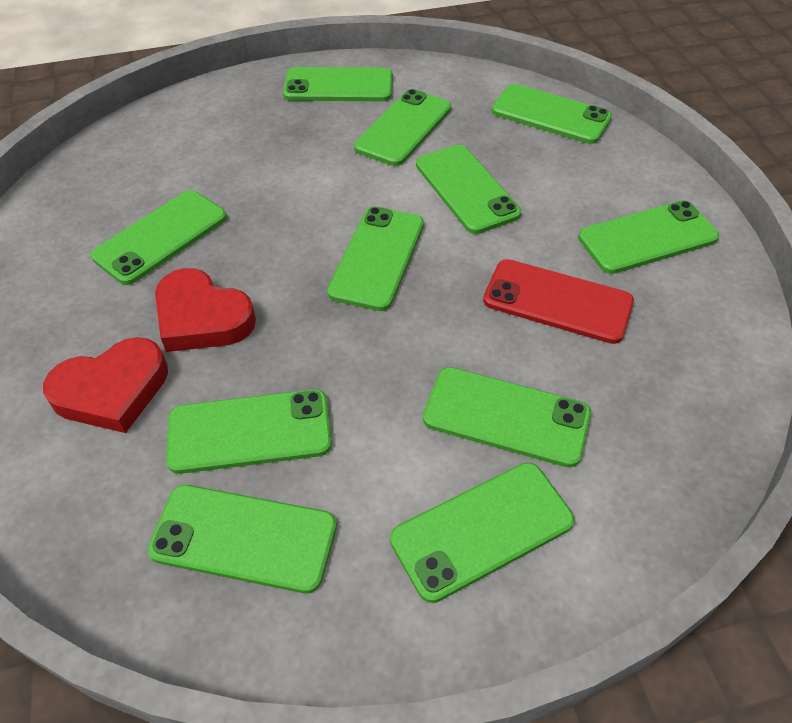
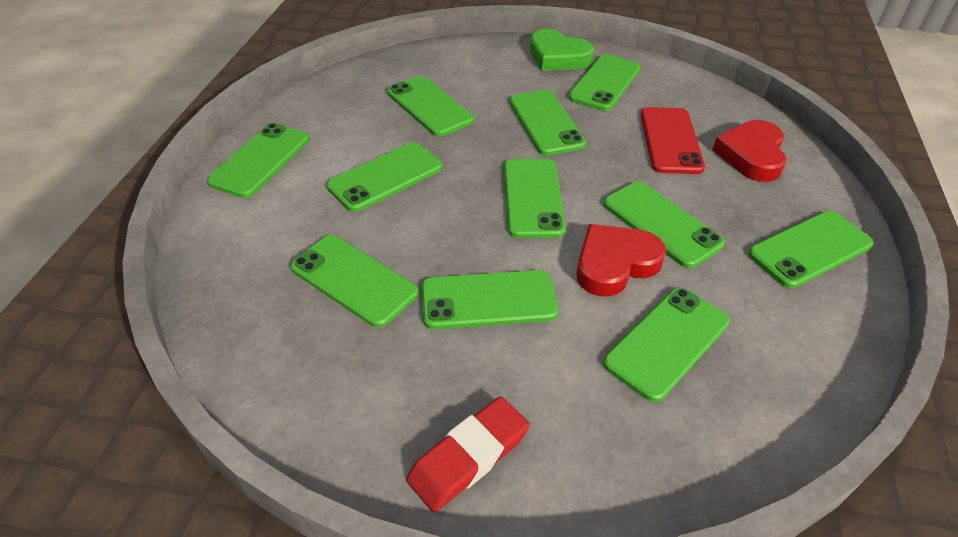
green heart: 0 -> 1
red eraser: 0 -> 1

